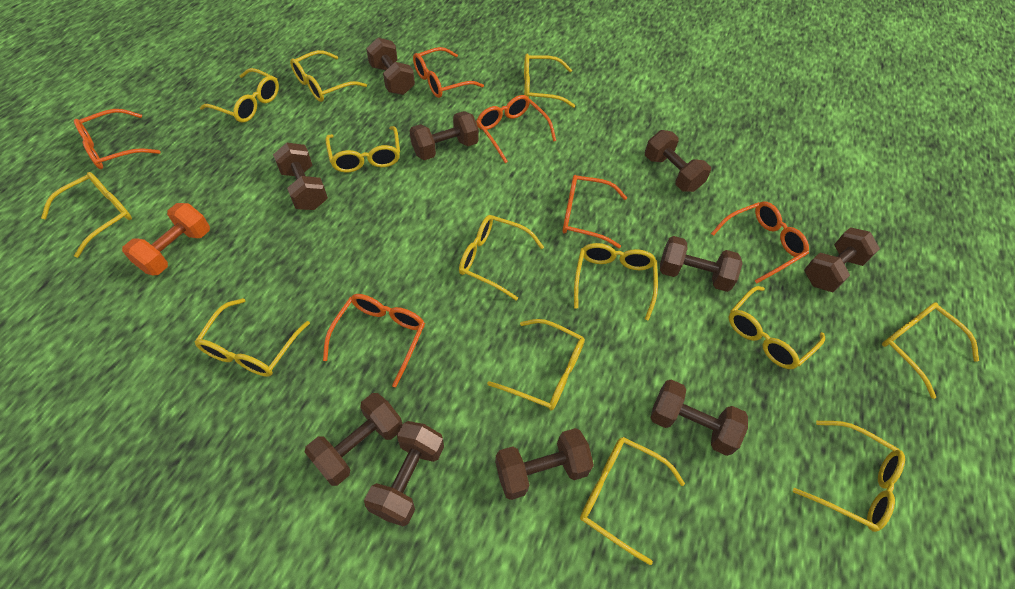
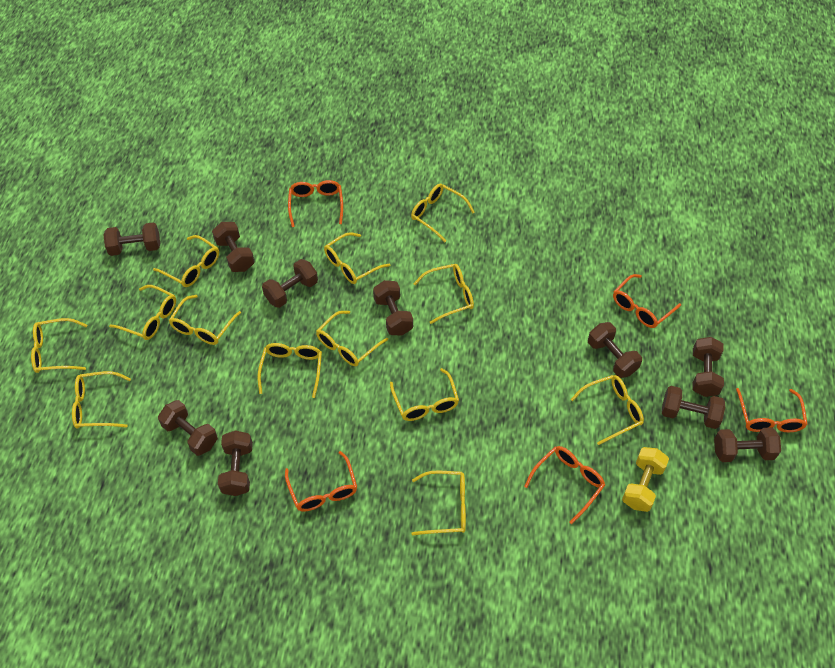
orange dumbbell: 1 -> 0
orange glasses: 6 -> 5
yellow dumbbell: 0 -> 1

